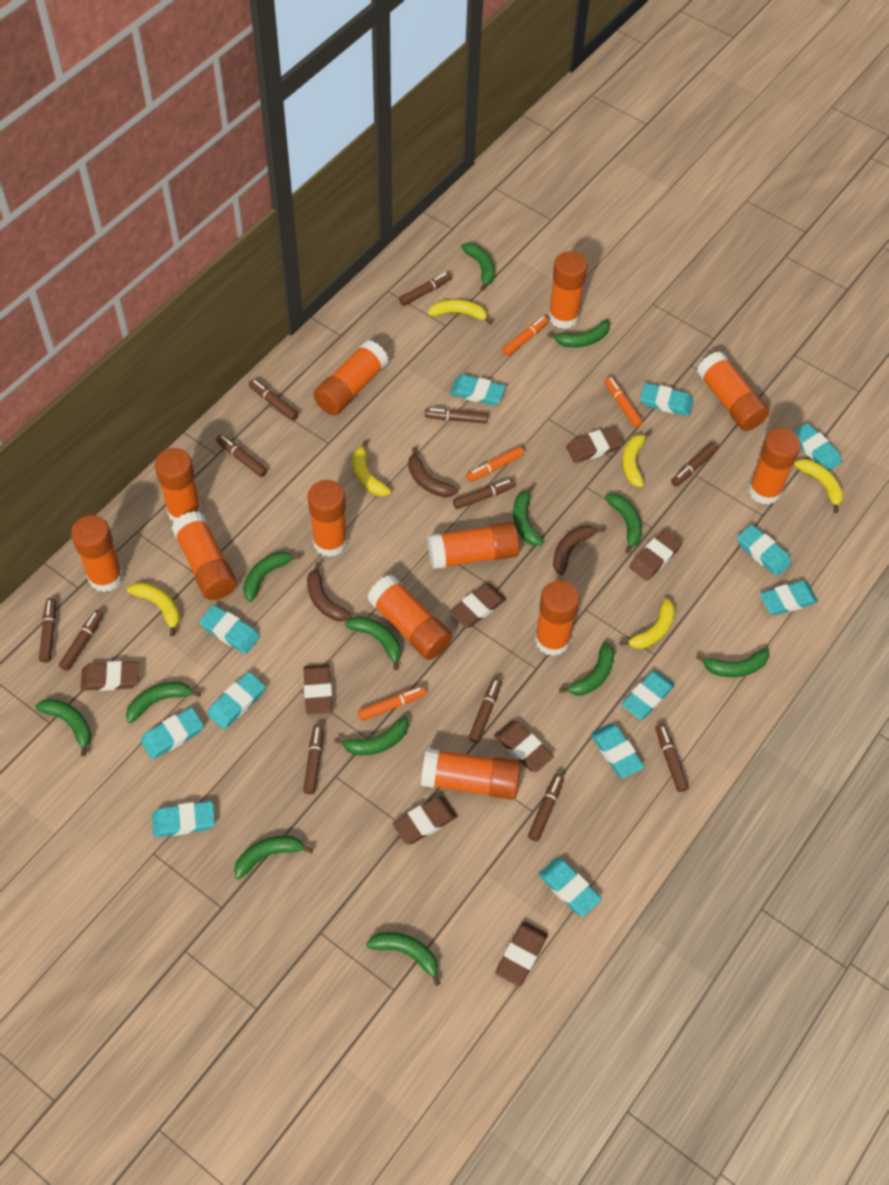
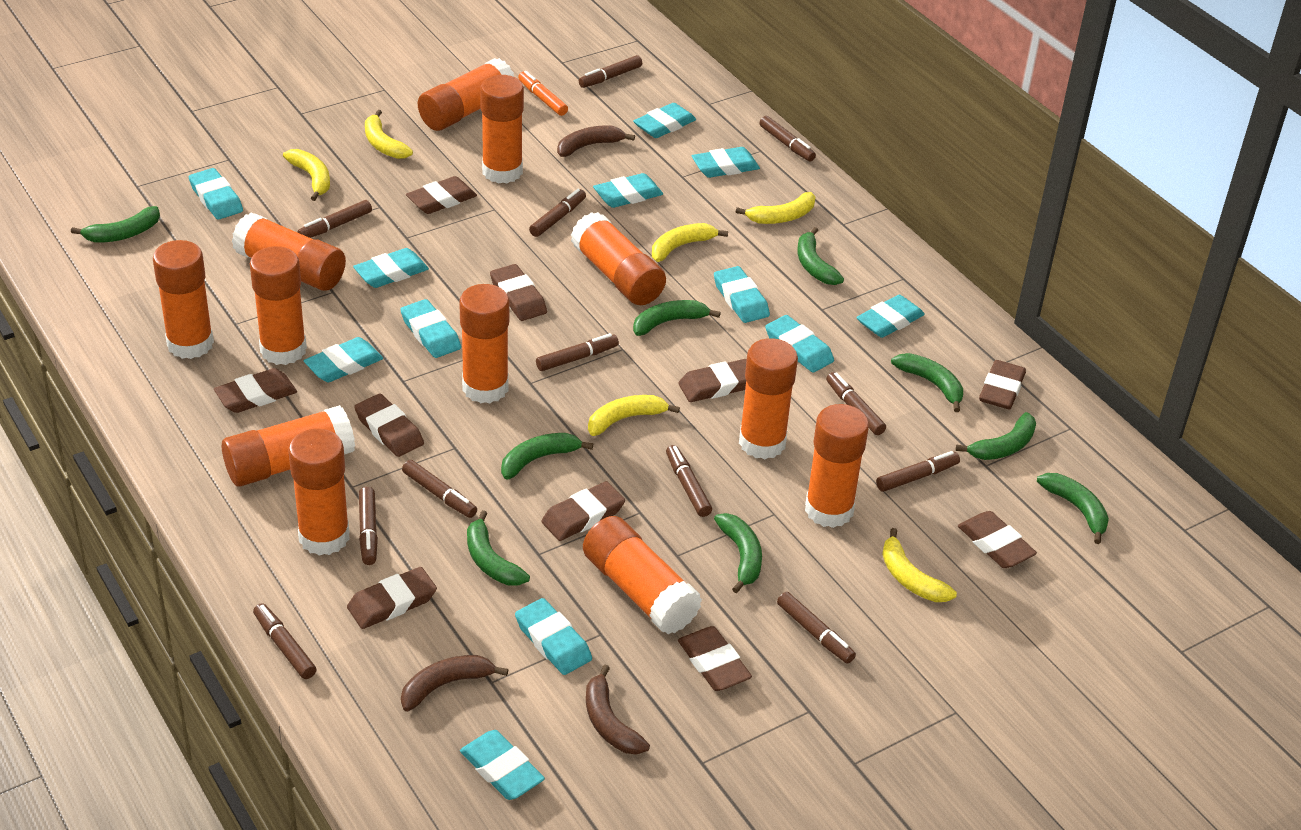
brown eraser: 8 -> 10
green banana: 13 -> 9
orange marker: 4 -> 1

